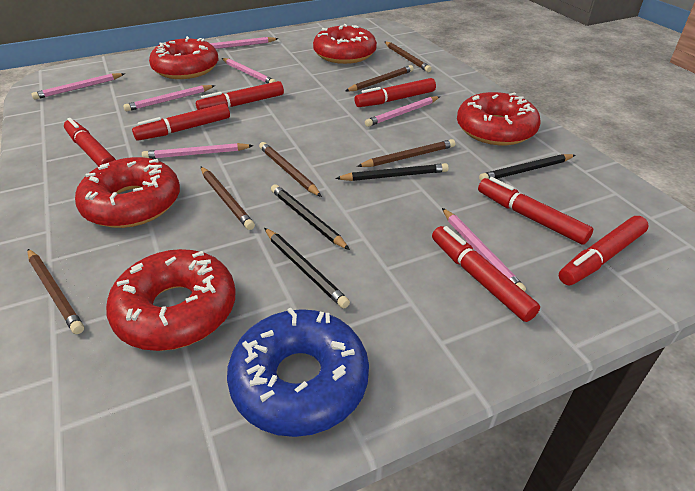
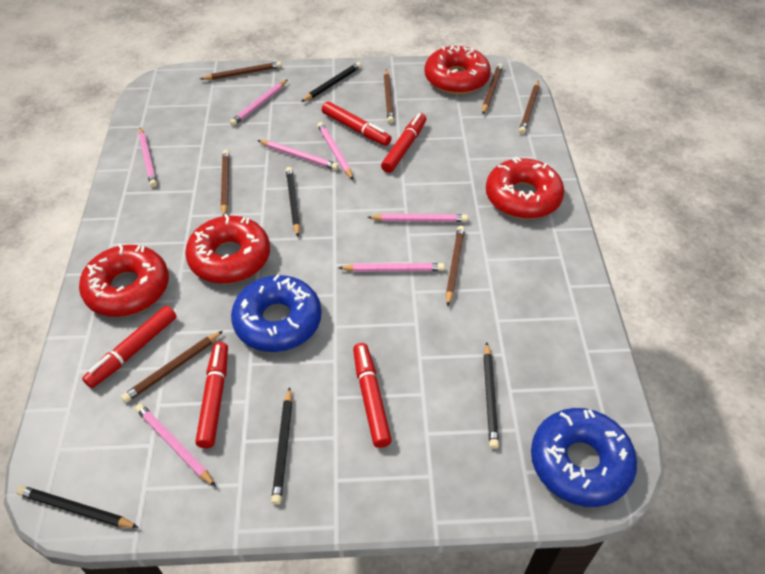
black pencil: 4 -> 5
blue donut: 1 -> 2
brown pencil: 6 -> 7
red donut: 5 -> 4
red marker: 7 -> 5

